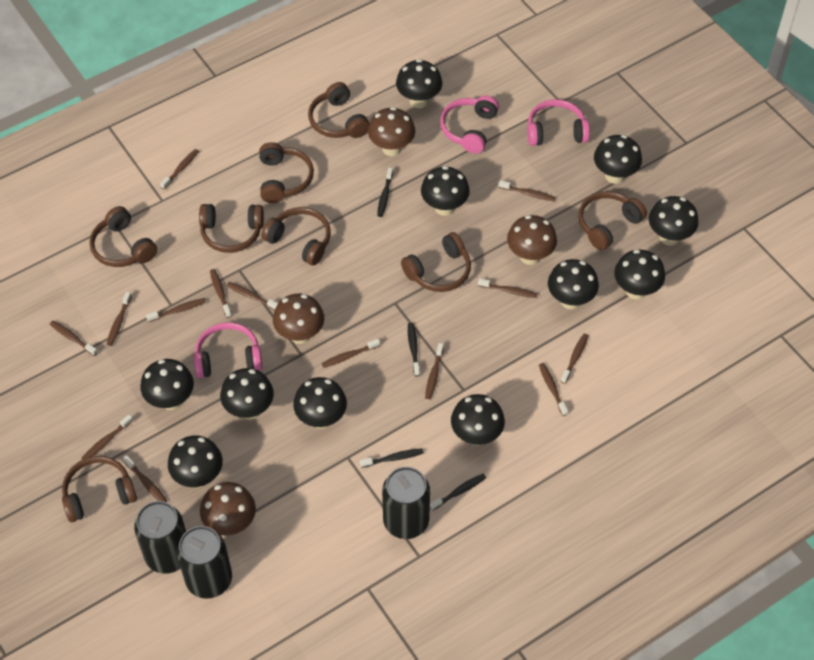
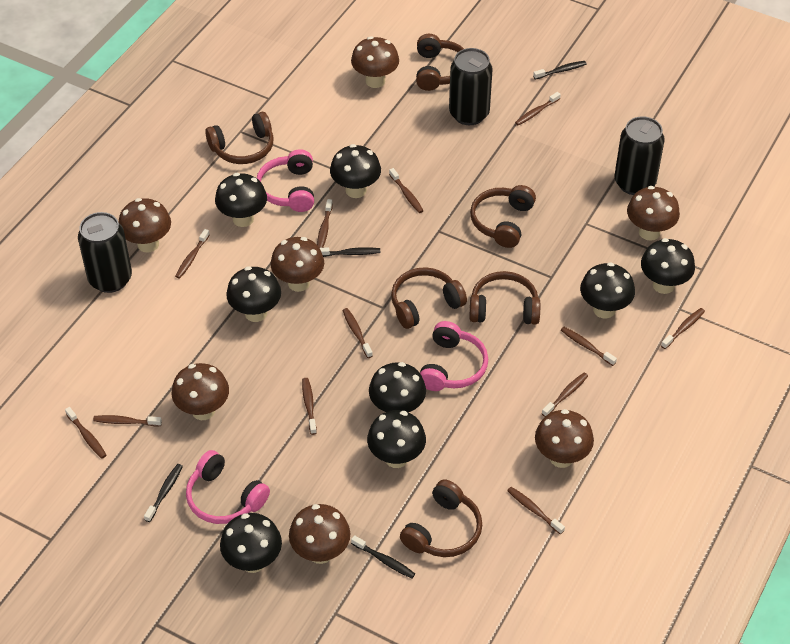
black mushroom: 11 -> 8
brown headphones: 8 -> 6
brown mushroom: 4 -> 7
brown toothbrush: 14 -> 12

